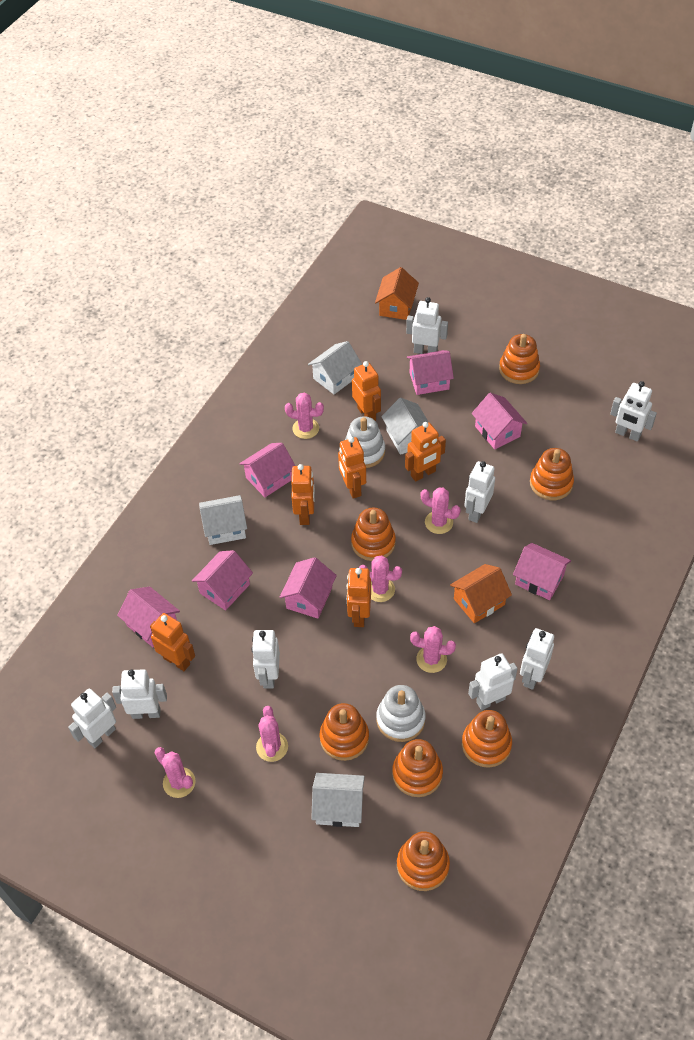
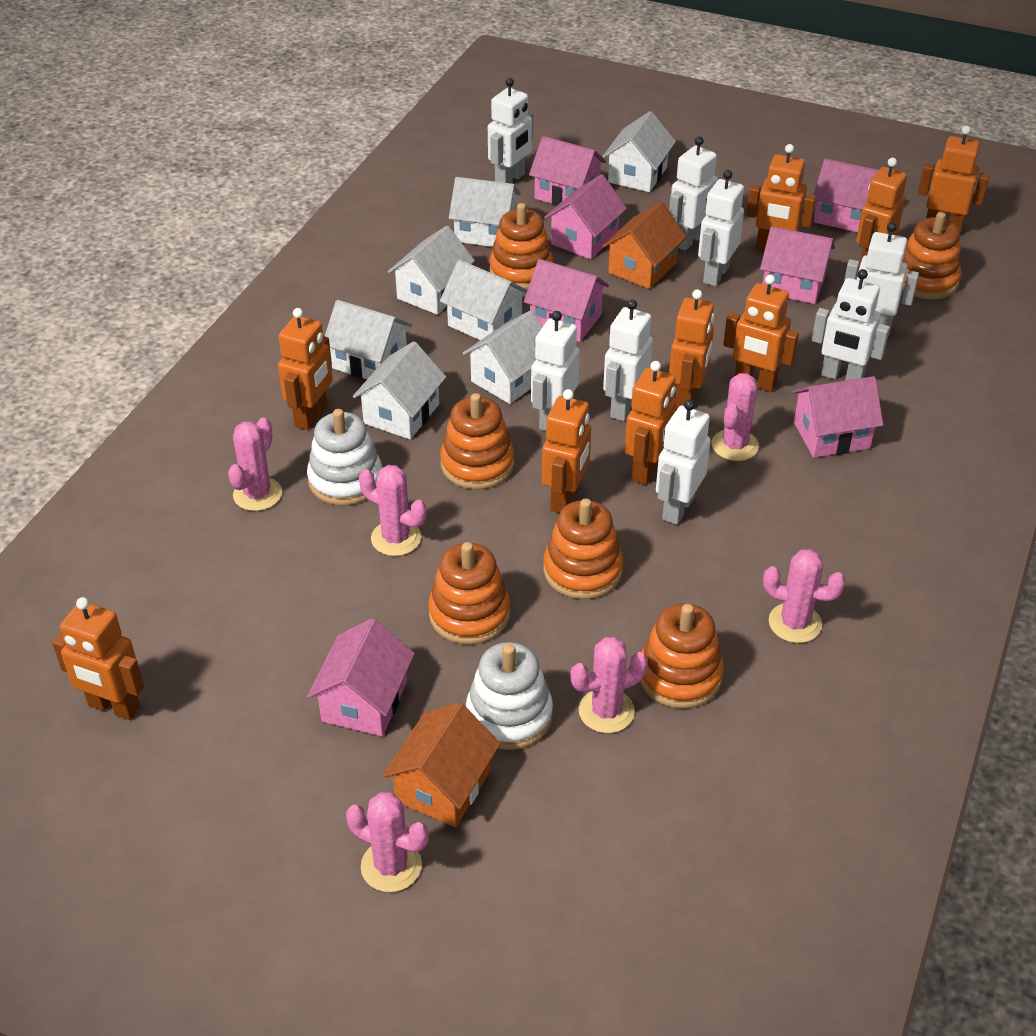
orange robot: 6 -> 9
orange stacking toy: 7 -> 6
white house: 4 -> 7

